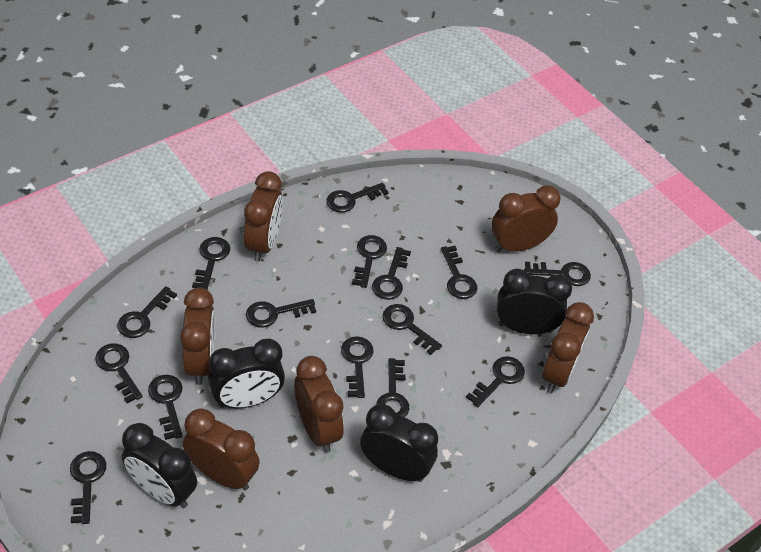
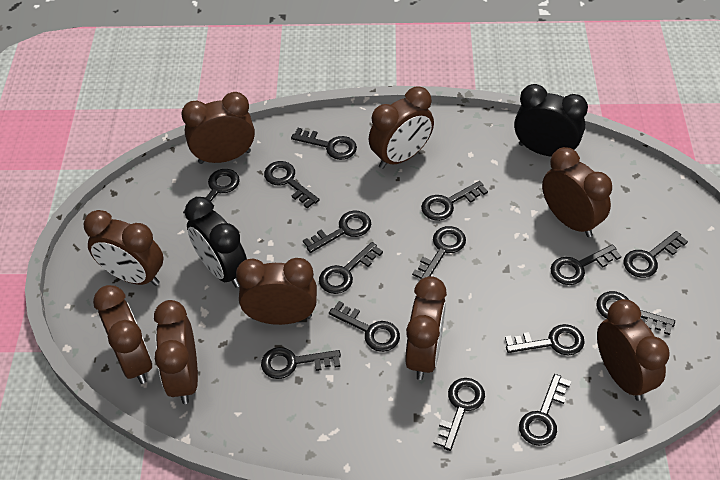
black clock: 4 -> 2
brown clock: 6 -> 9

